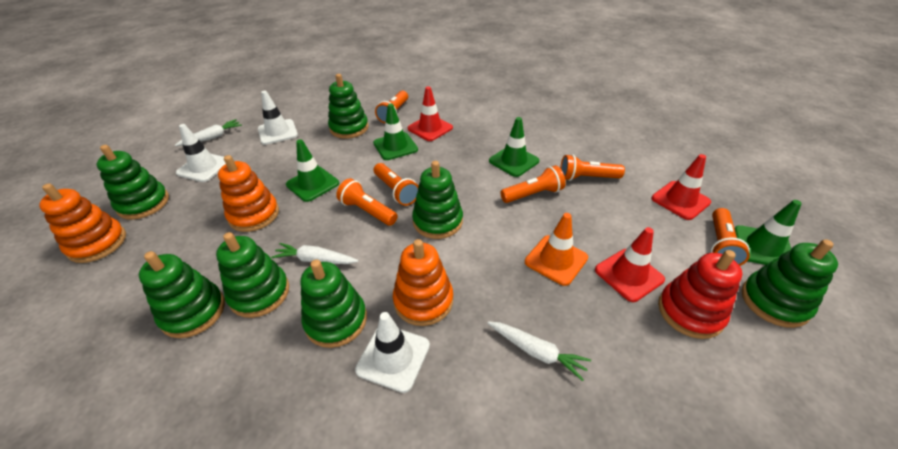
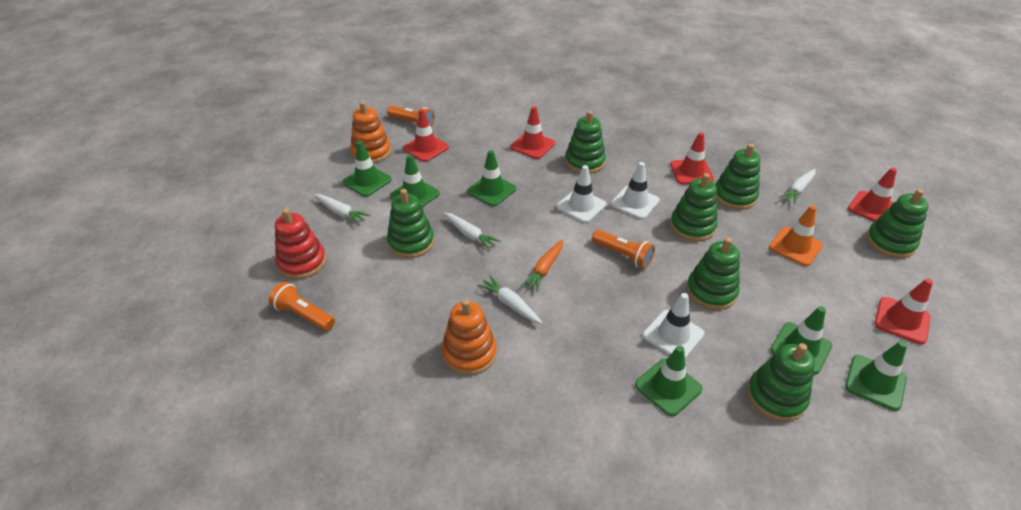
green traffic cone: 4 -> 6
orange carrot: 0 -> 1
orange flashlight: 6 -> 3
orange stacking toy: 3 -> 2
red traffic cone: 3 -> 5
white carrot: 3 -> 4

